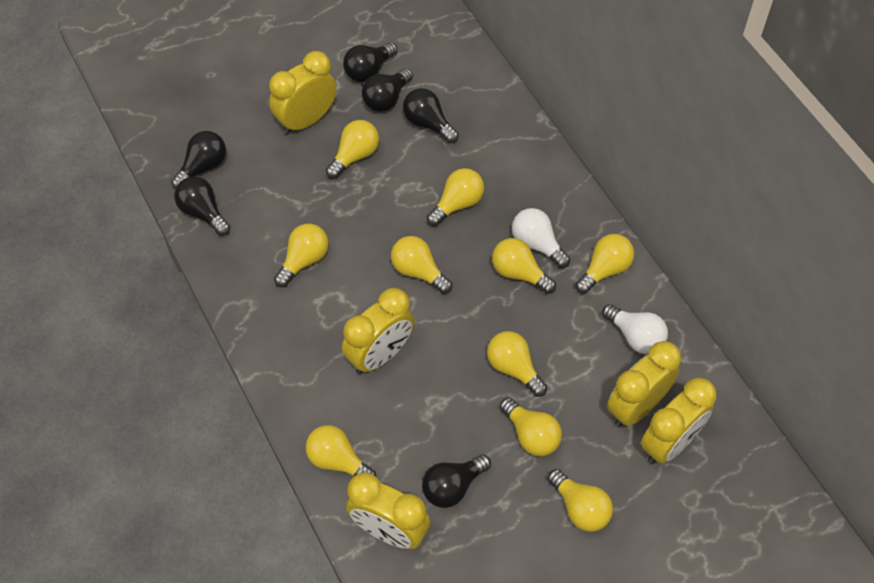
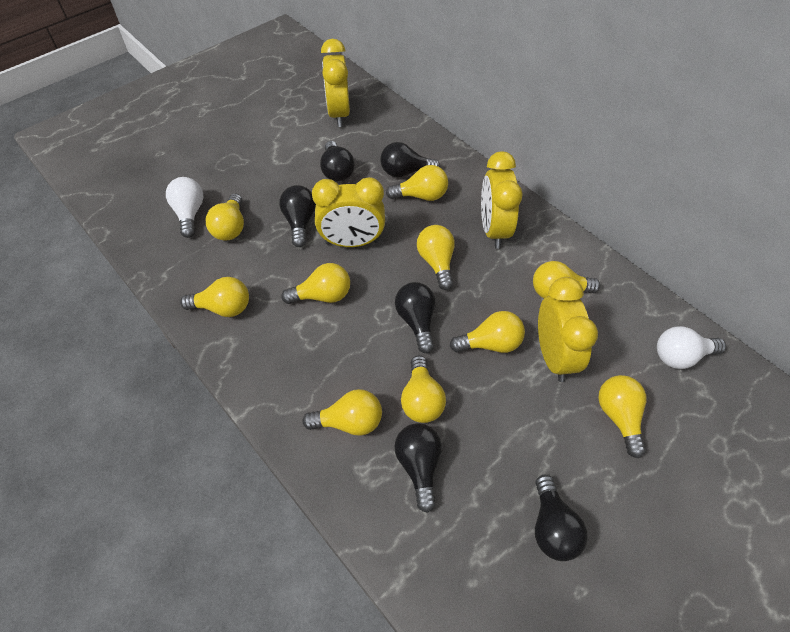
yellow clock: 5 -> 4

